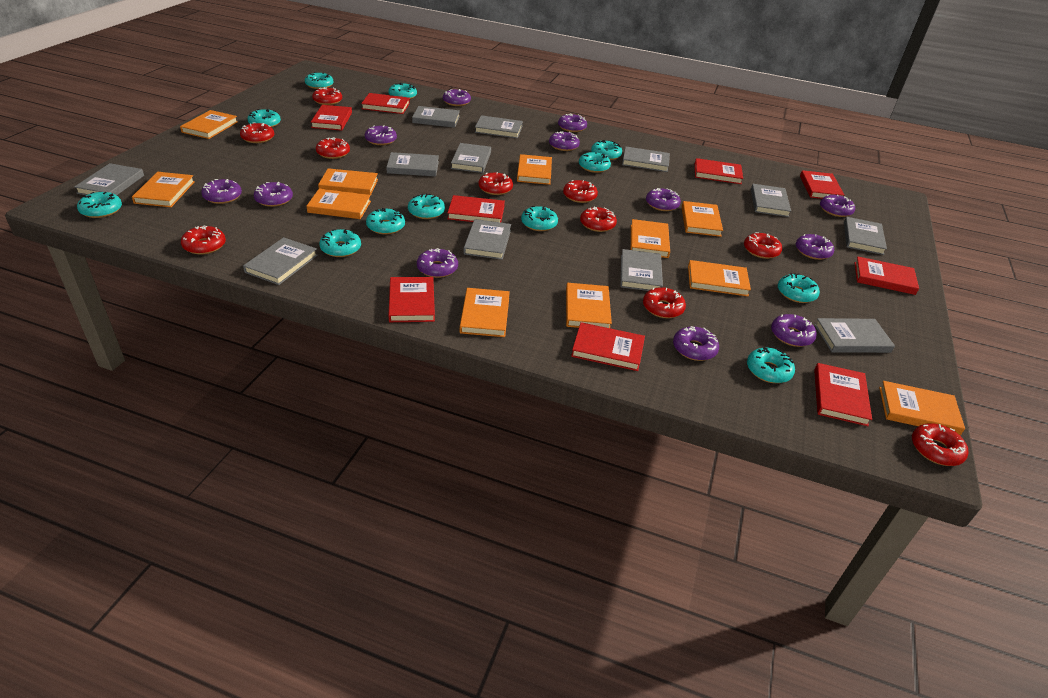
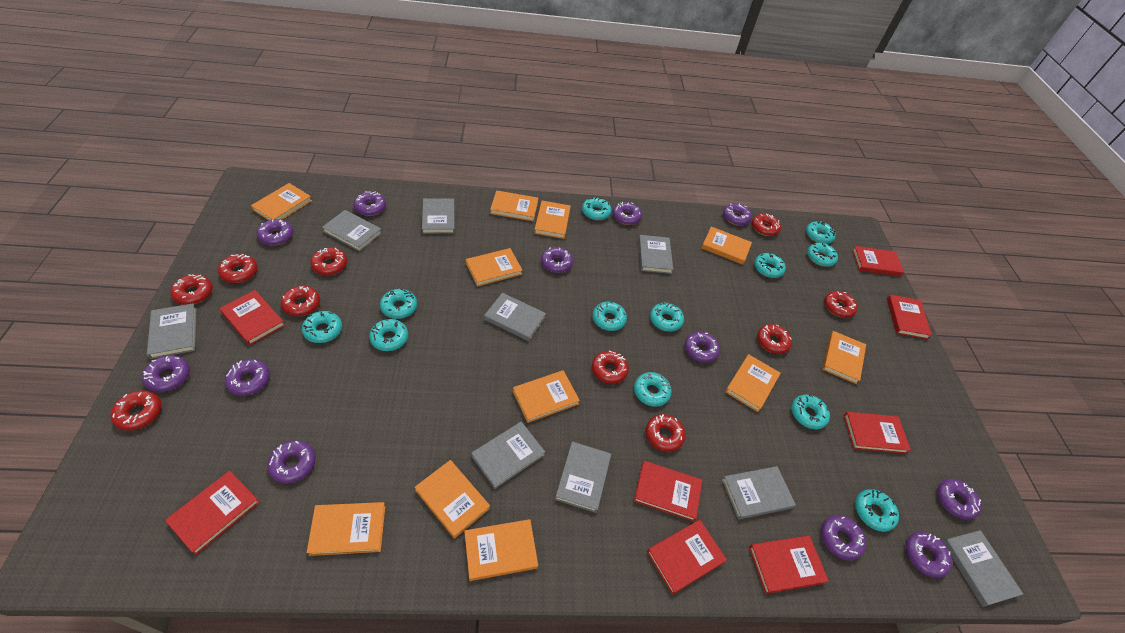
grey book: 12 -> 9
red book: 9 -> 8

